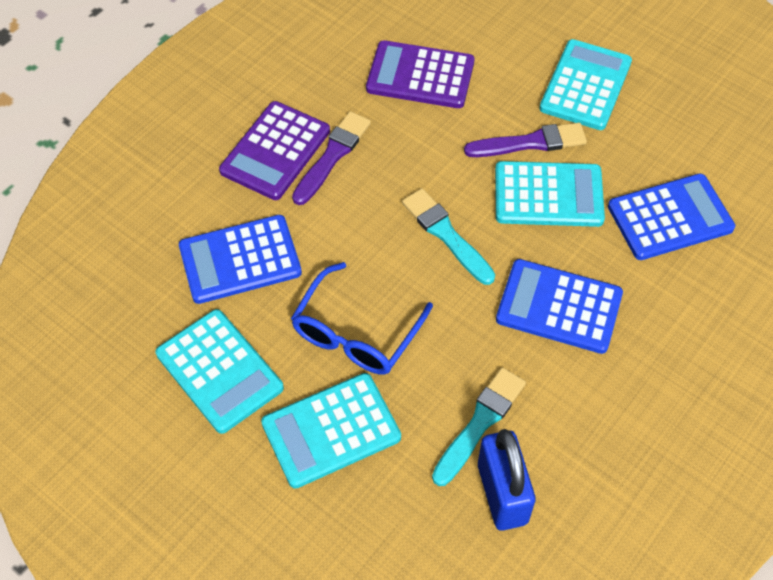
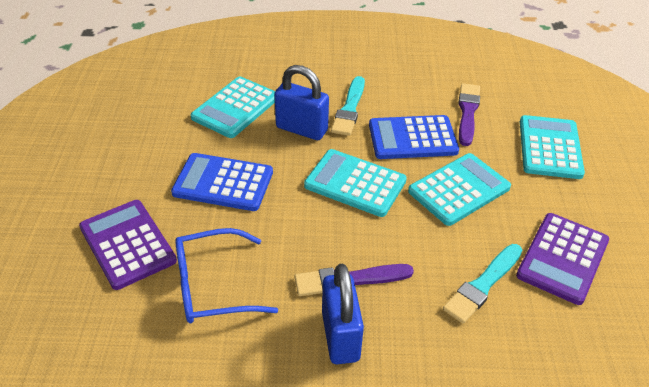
blue calculator: 3 -> 2
blue padlock: 1 -> 2

